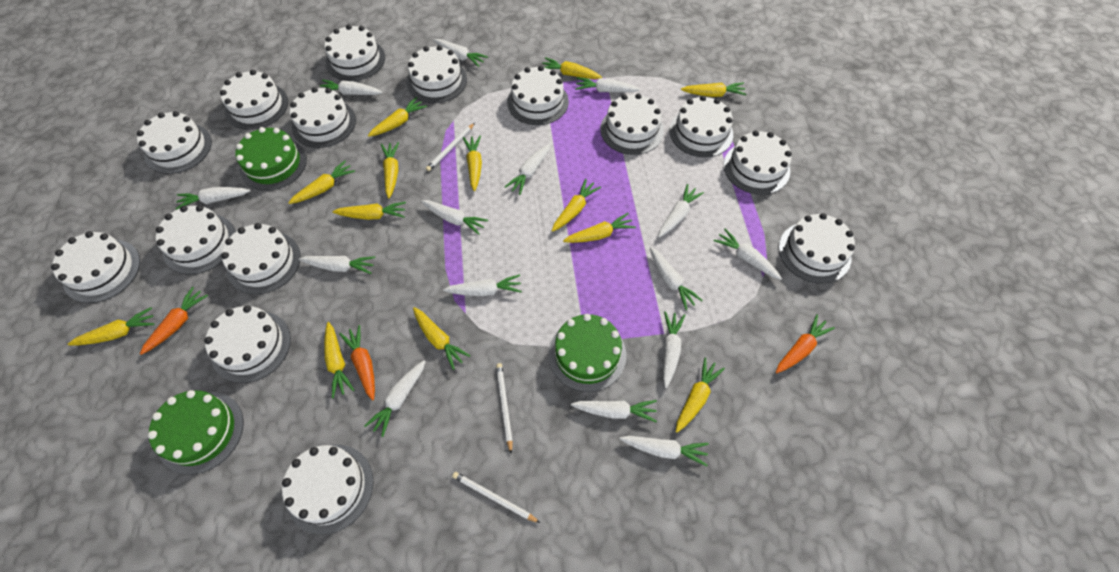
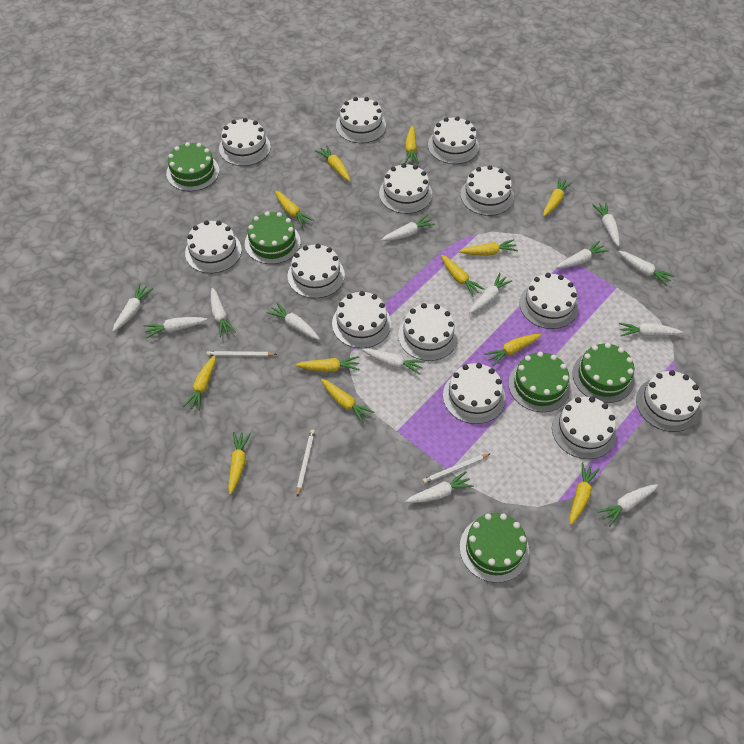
green cake: 3 -> 5
orange carrot: 3 -> 0
white cake: 15 -> 13
white carrot: 15 -> 13
yellow carrot: 13 -> 12

